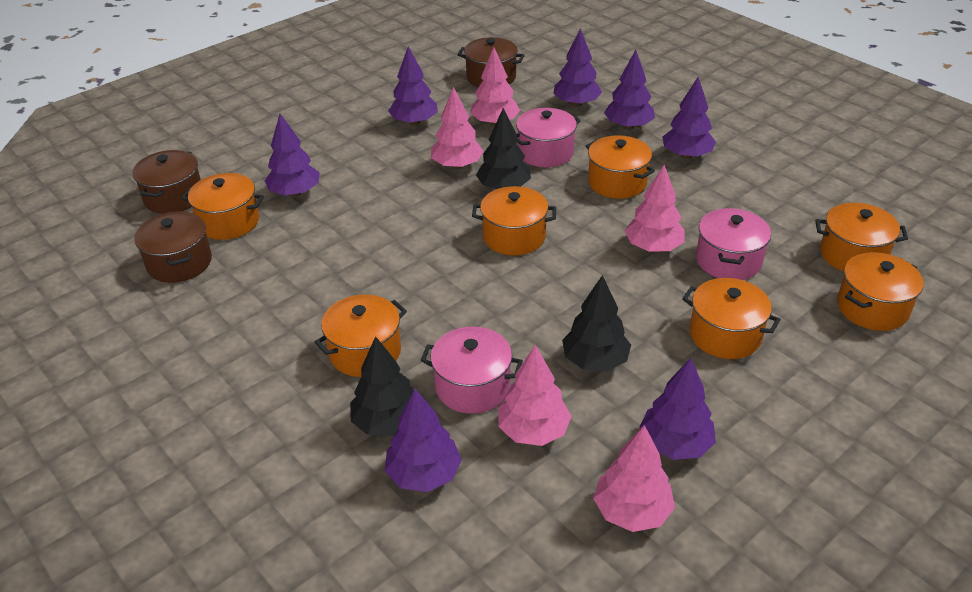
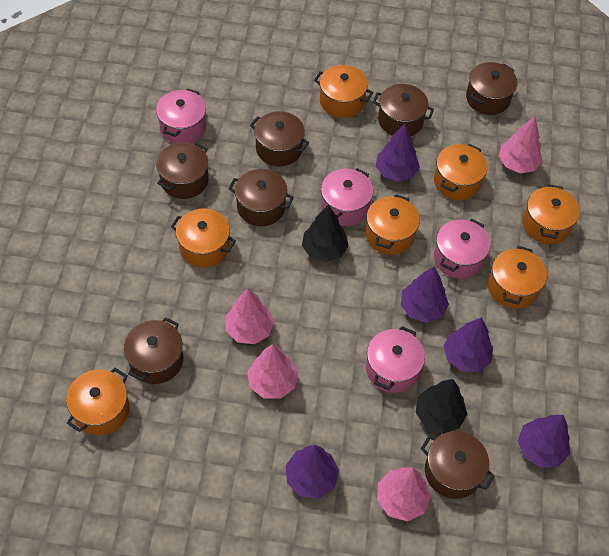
black tree: 3 -> 2
brown pot: 3 -> 7
pink pot: 3 -> 4
pink tree: 5 -> 4
purple tree: 7 -> 5

